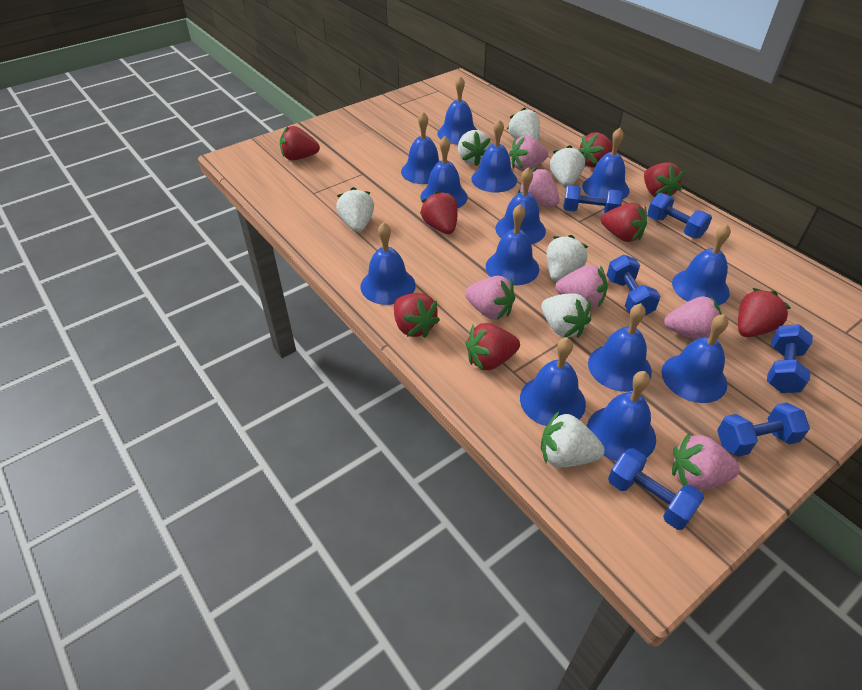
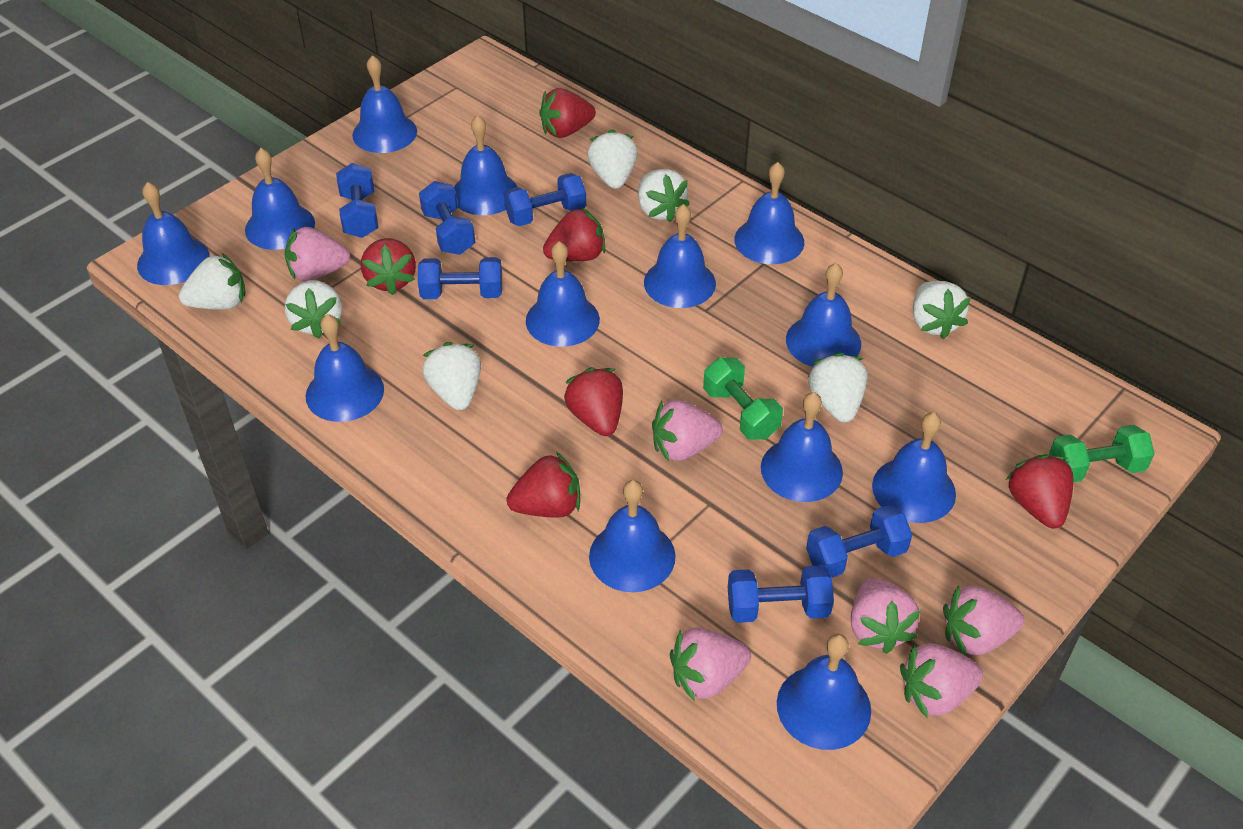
green dumbbell: 0 -> 2
red strawberry: 8 -> 6

